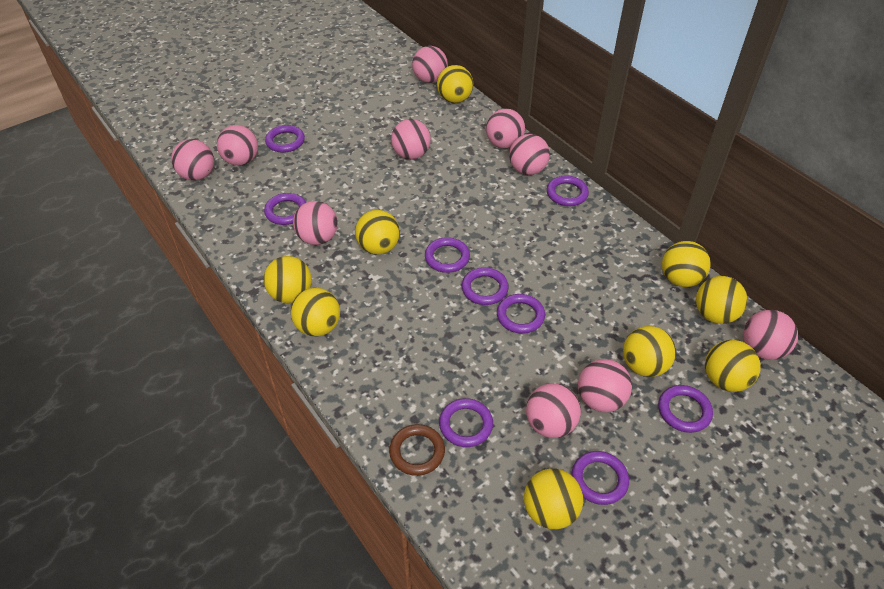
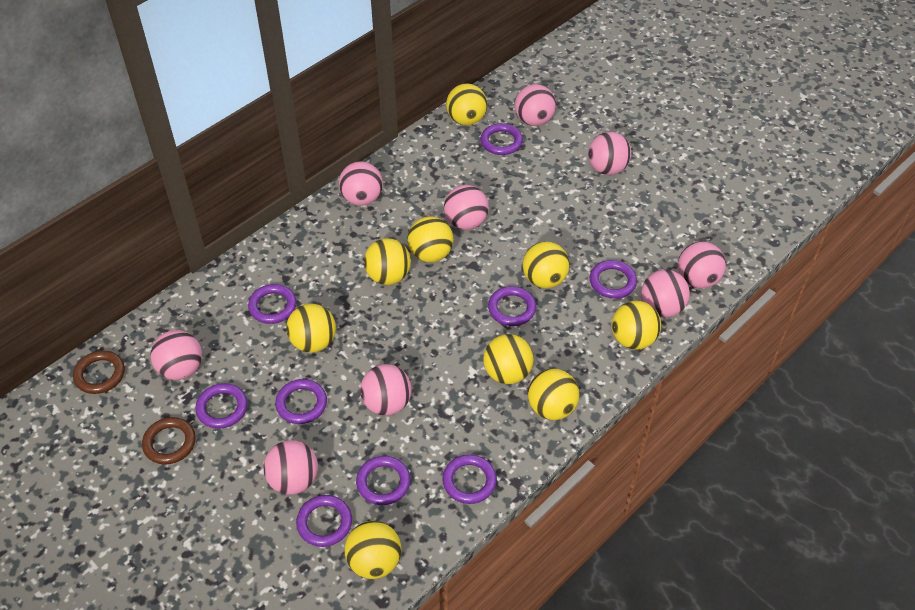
brown ring: 1 -> 2
pink ball: 10 -> 9

